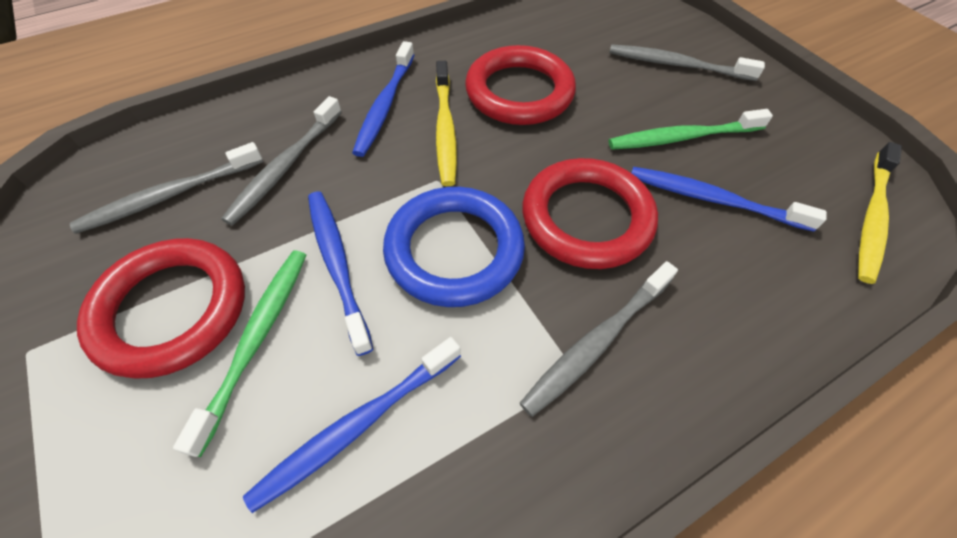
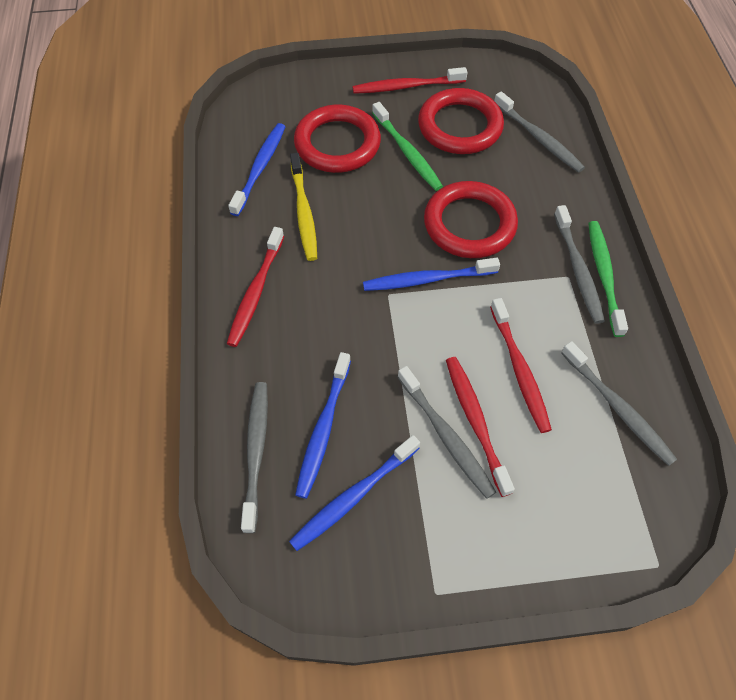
blue ring: 1 -> 0
grey toothbrush: 4 -> 5
red toothbrush: 0 -> 4
yellow toothbrush: 2 -> 1

